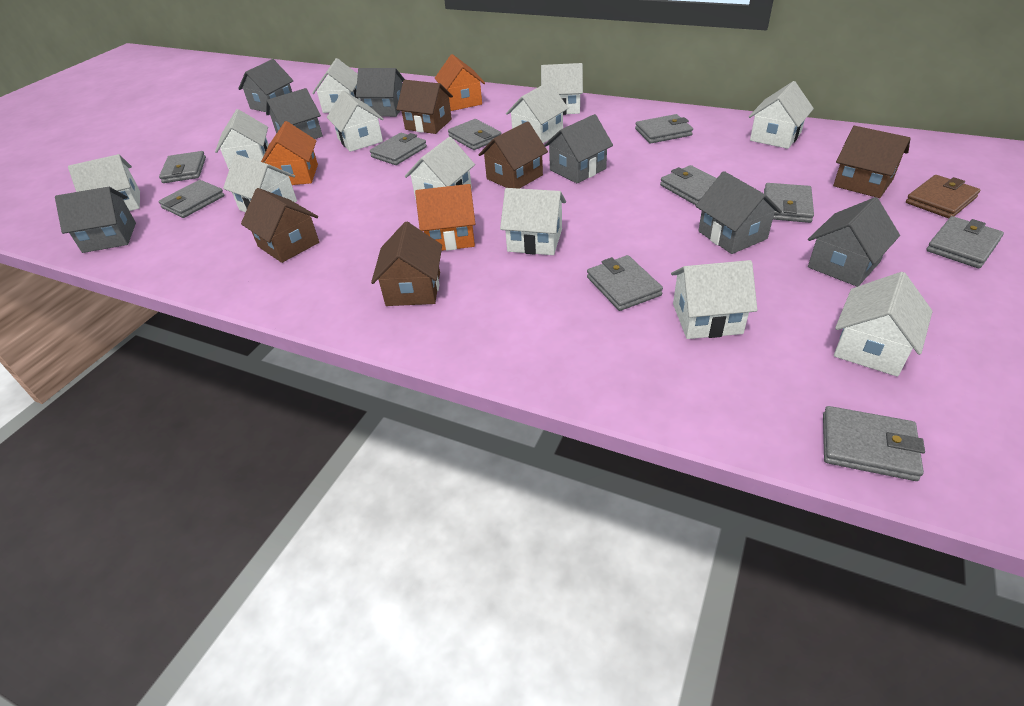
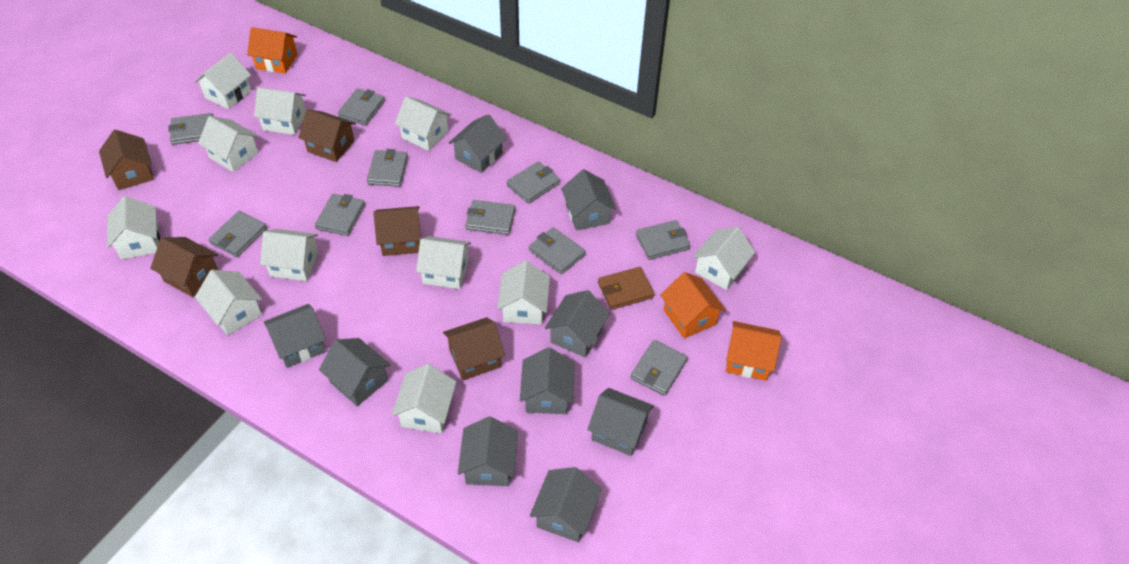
grey house: 7 -> 9
white house: 12 -> 11

